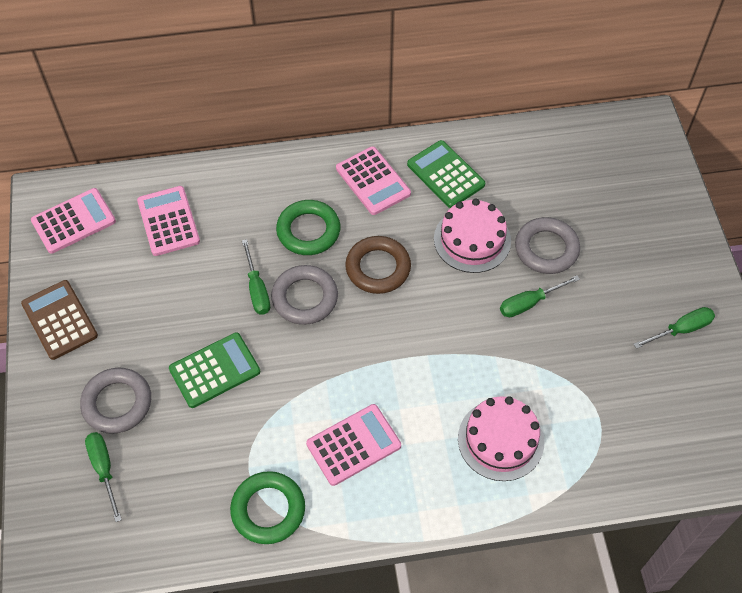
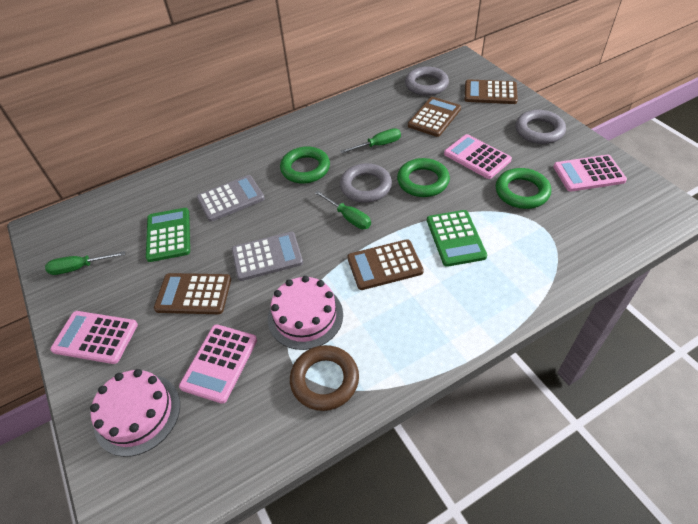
brown calculator: 1 -> 4
green ring: 2 -> 3
green screwdriver: 4 -> 3
grey calculator: 0 -> 2

